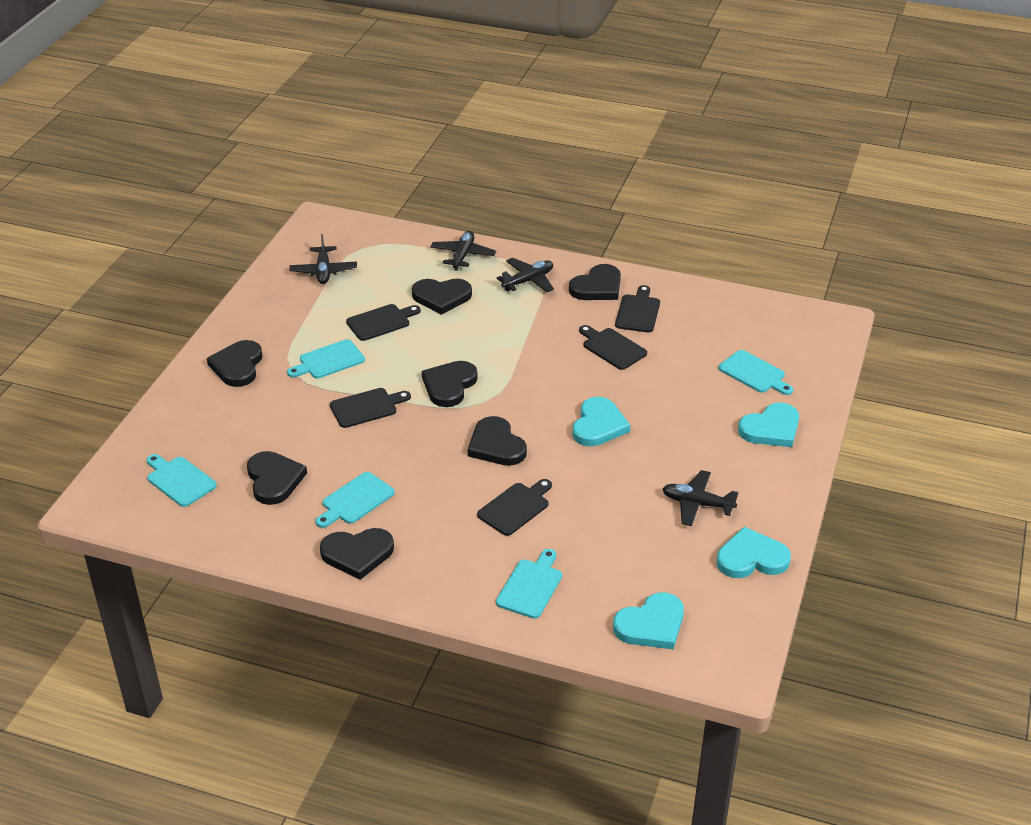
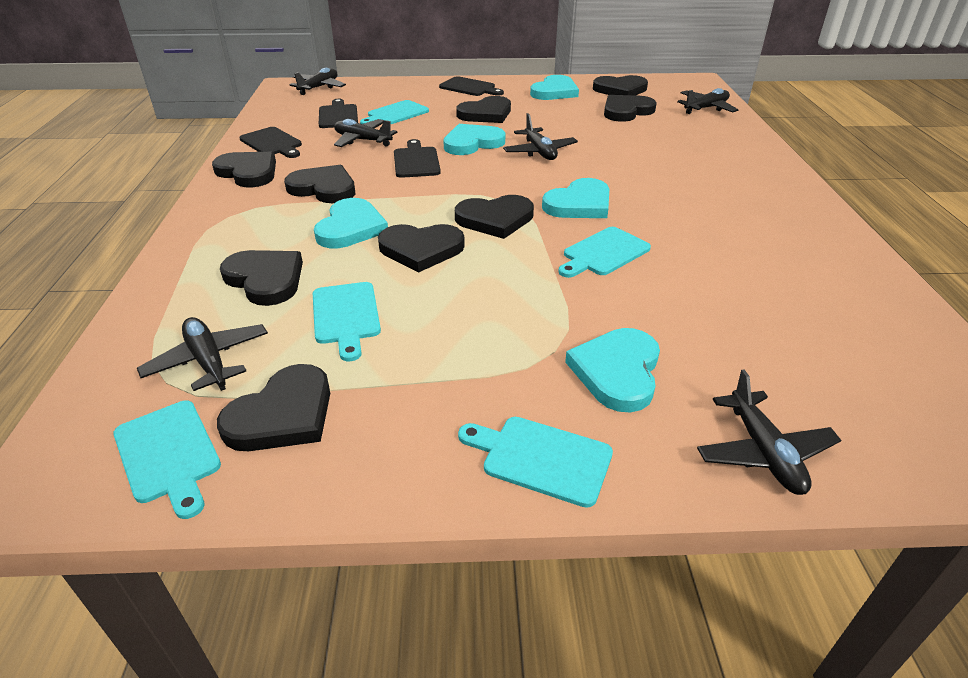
black cutting board: 5 -> 4
black heart: 7 -> 9
black plane: 4 -> 6
turquoise heart: 4 -> 5

